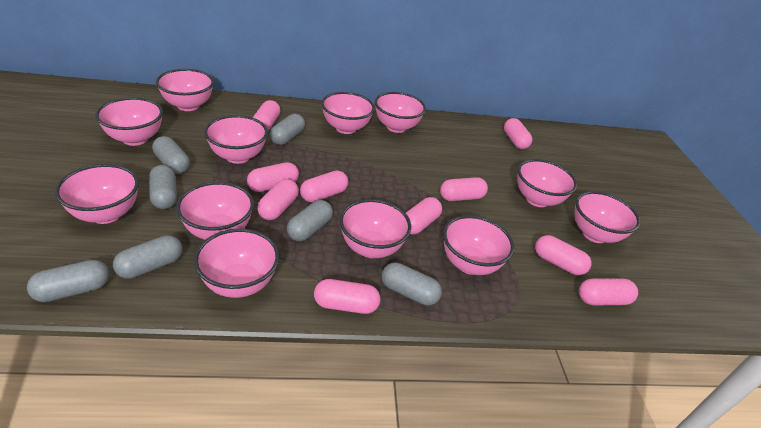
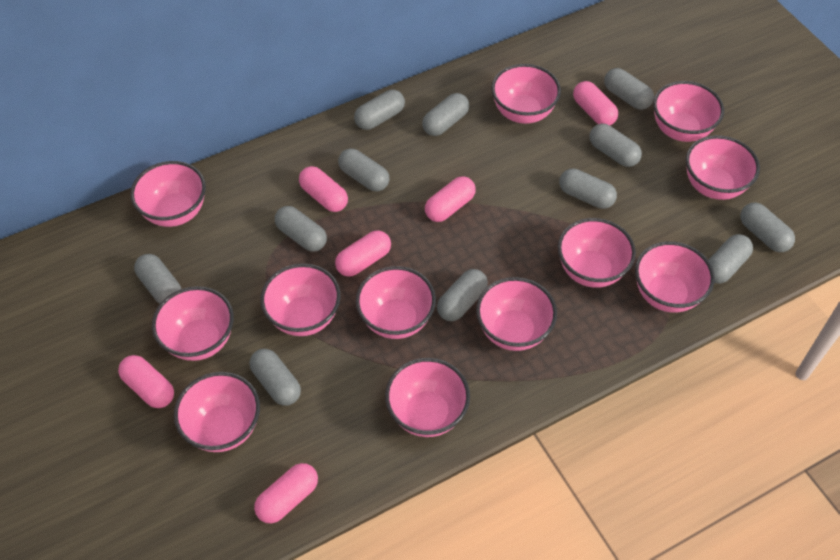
grey capsule: 7 -> 12
pink capsule: 10 -> 6

